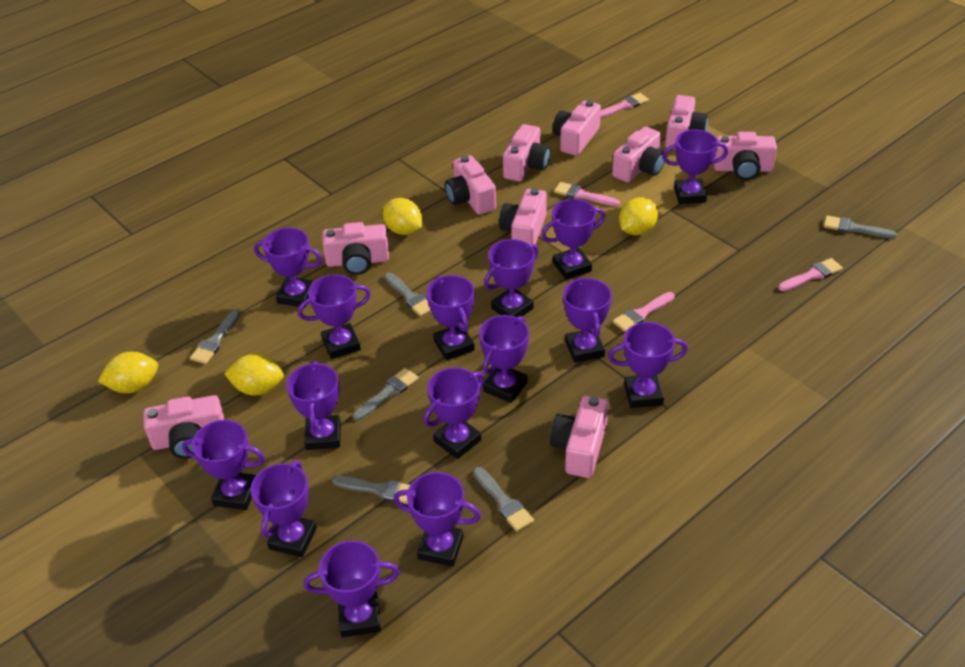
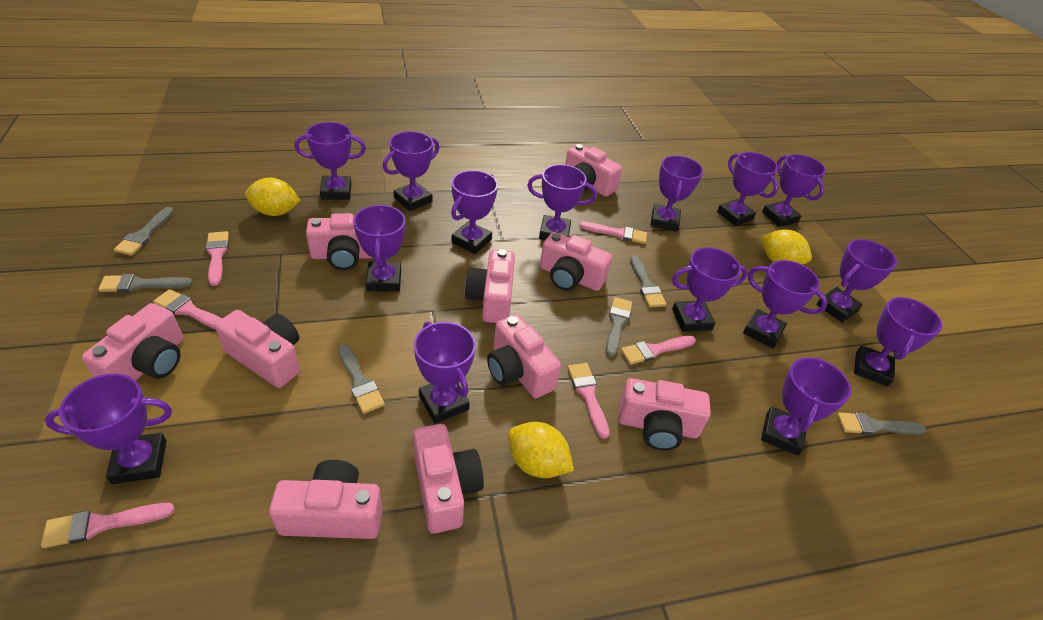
pink brush: 4 -> 6
yellow lemon: 4 -> 3

